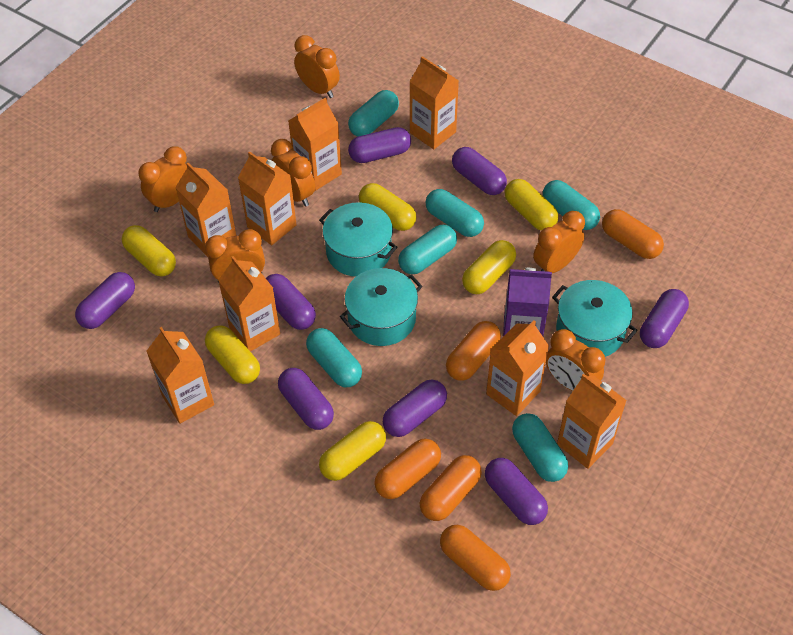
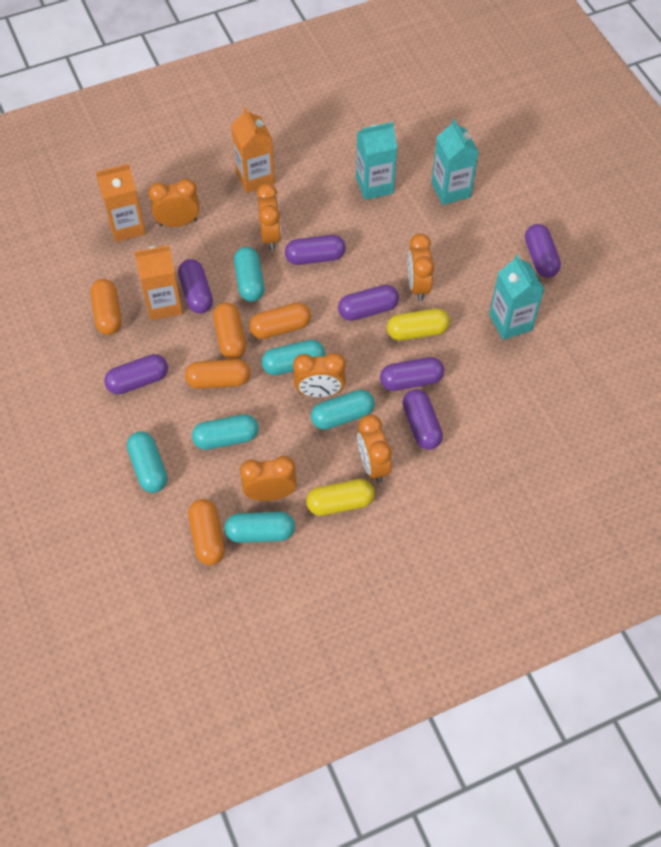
orange carton: 8 -> 3
purple capsule: 8 -> 7
purple carton: 1 -> 0
turquoise carton: 0 -> 3
turquoise pot: 3 -> 0
yellow capsule: 6 -> 2

